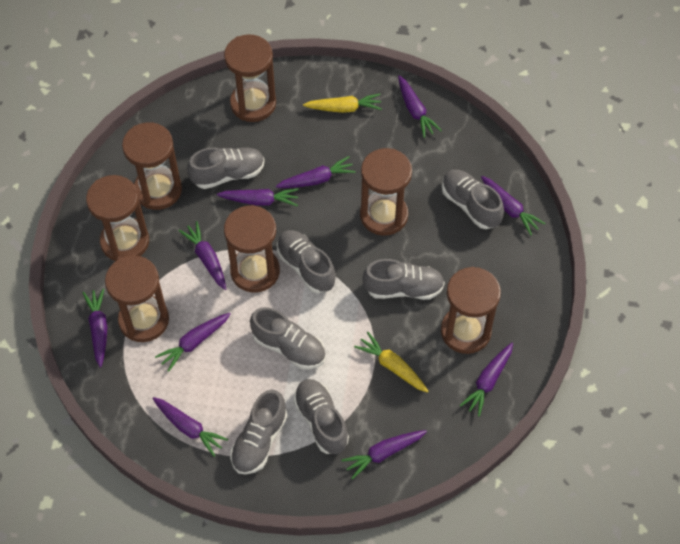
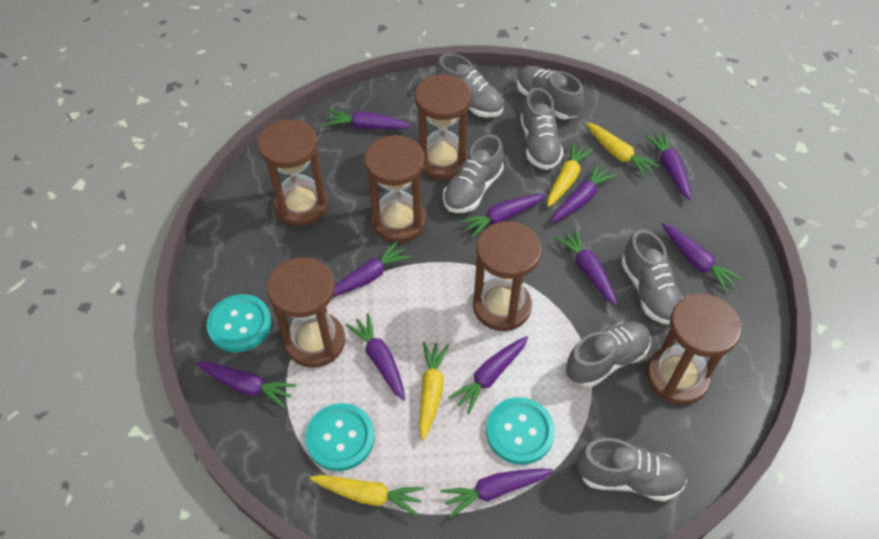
brown hourglass: 7 -> 6
purple carrot: 10 -> 11
turquoise button: 0 -> 3
yellow carrot: 2 -> 4

